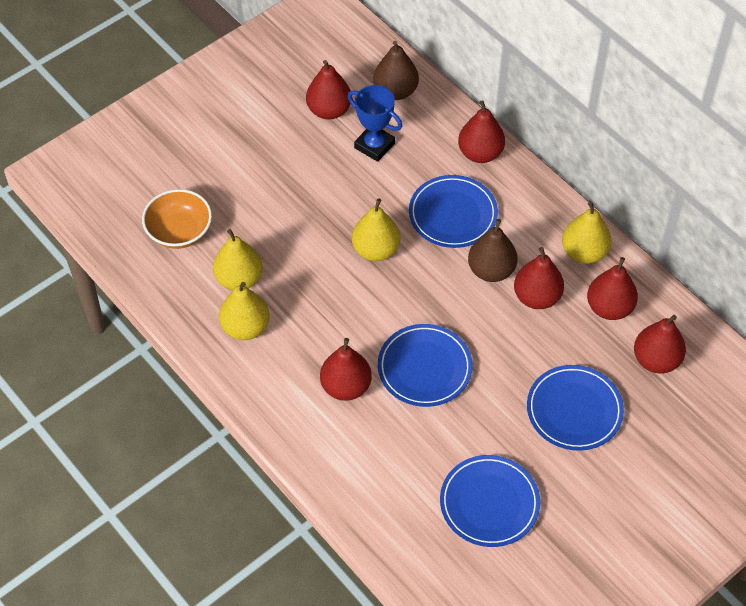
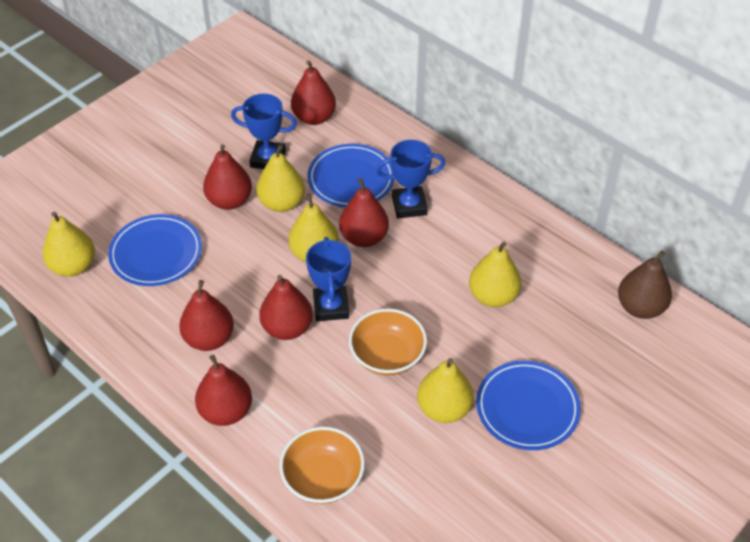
blue plate: 4 -> 3
blue trophy: 1 -> 3
brown pear: 2 -> 1
orange bowl: 1 -> 2
yellow pear: 4 -> 5

